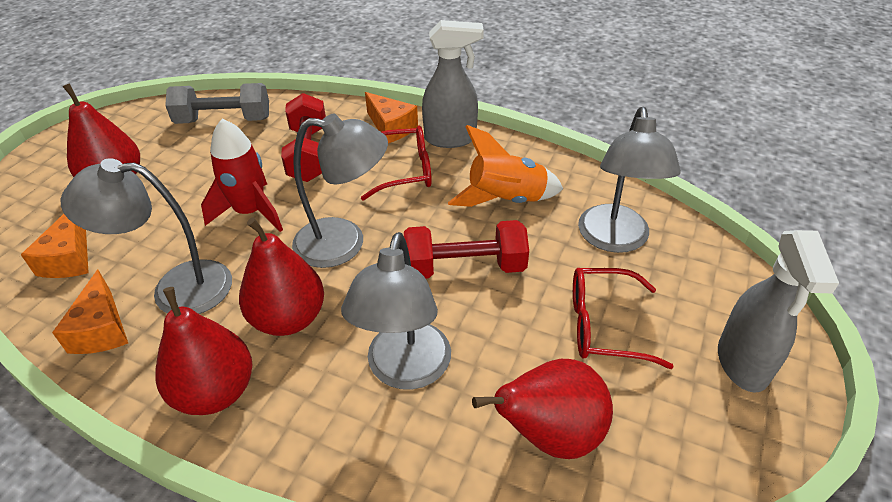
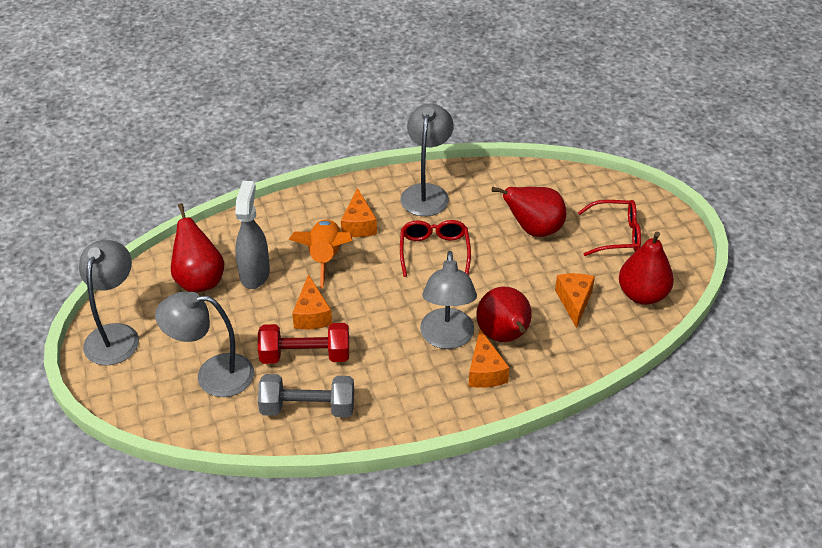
grey spray bottle: 2 -> 1
orange cheese: 3 -> 4
red dumbbell: 2 -> 1
red rocket: 1 -> 0

